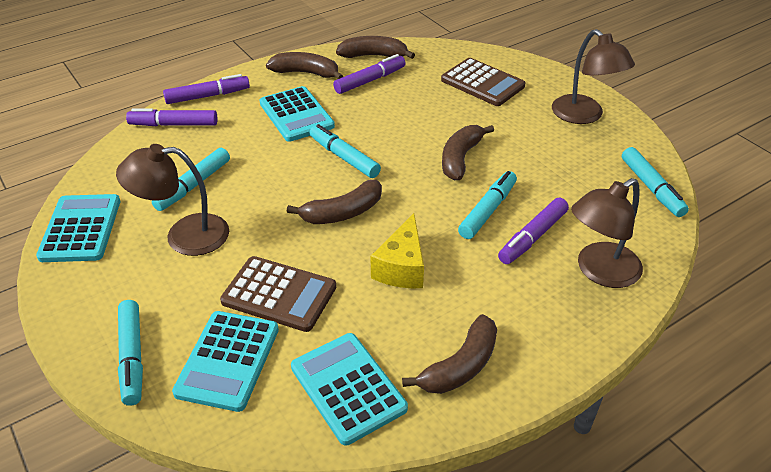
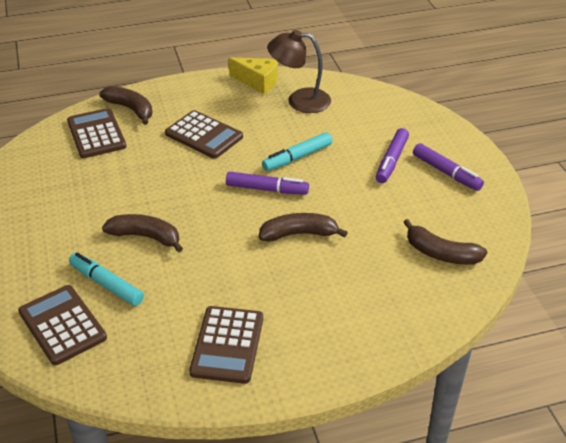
brown banana: 5 -> 4
brown calculator: 2 -> 4
brown lamp: 3 -> 1
purple marker: 4 -> 3
turquoise calculator: 4 -> 0
turquoise marker: 5 -> 2

